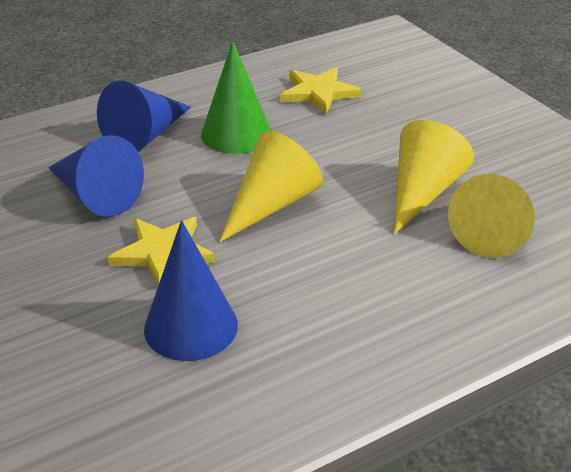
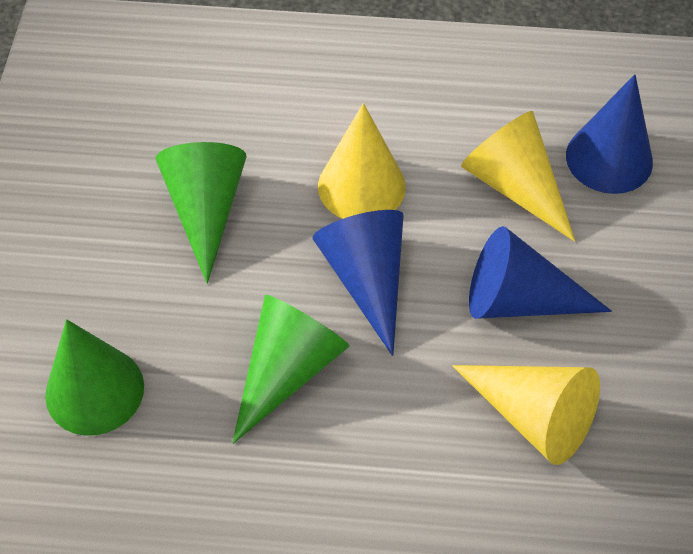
green cone: 1 -> 3
yellow star: 2 -> 0

